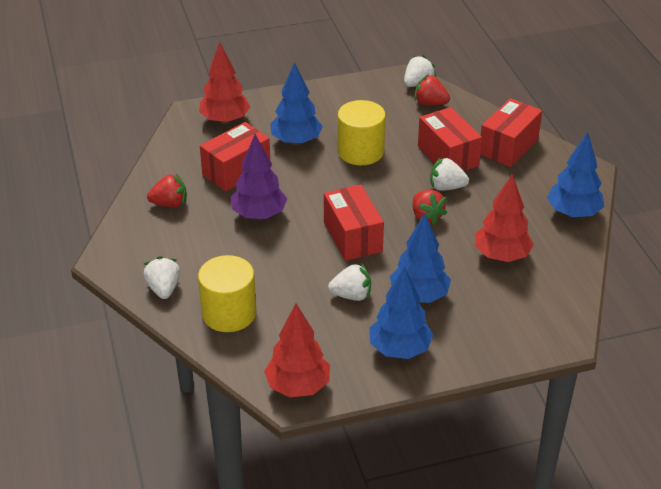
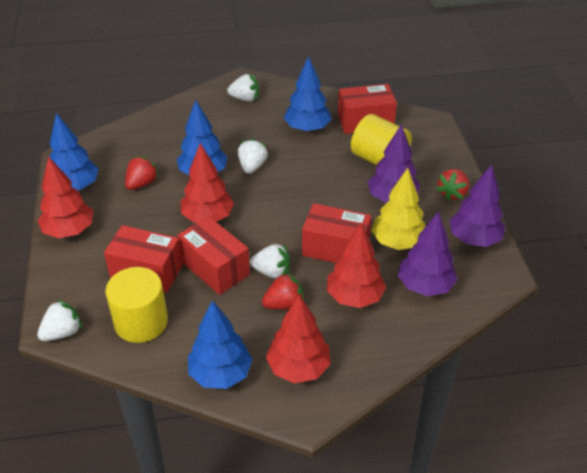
purple tree: 1 -> 3
red tree: 3 -> 4
yellow tree: 0 -> 1

